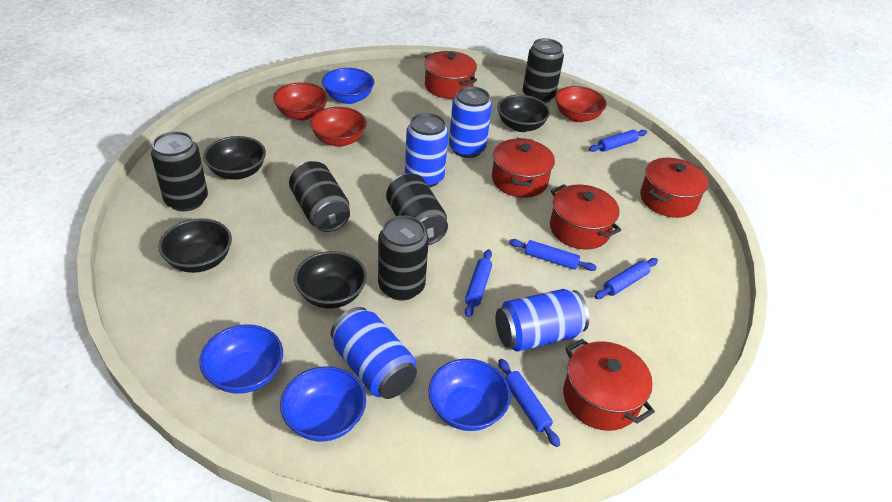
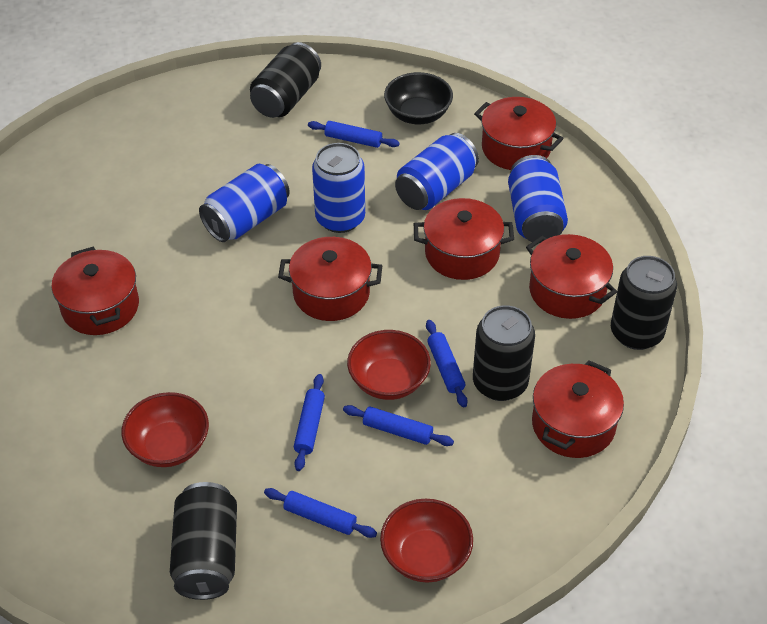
black bowl: 4 -> 1
black can: 5 -> 4
blue bowl: 4 -> 0
red pot: 5 -> 6

